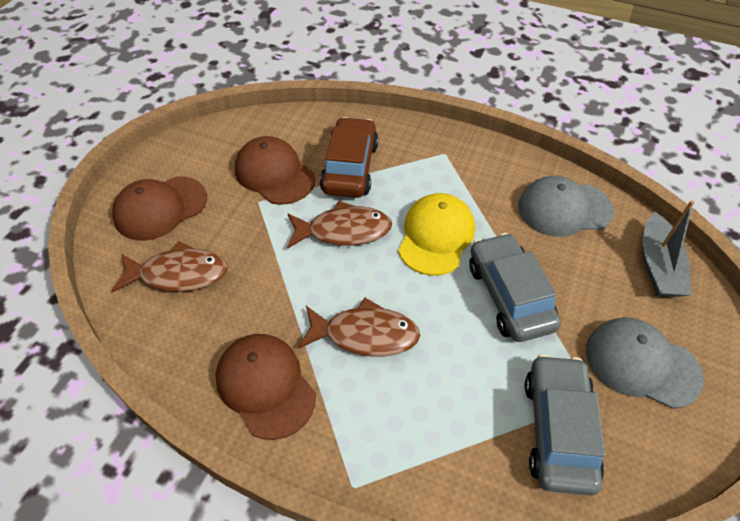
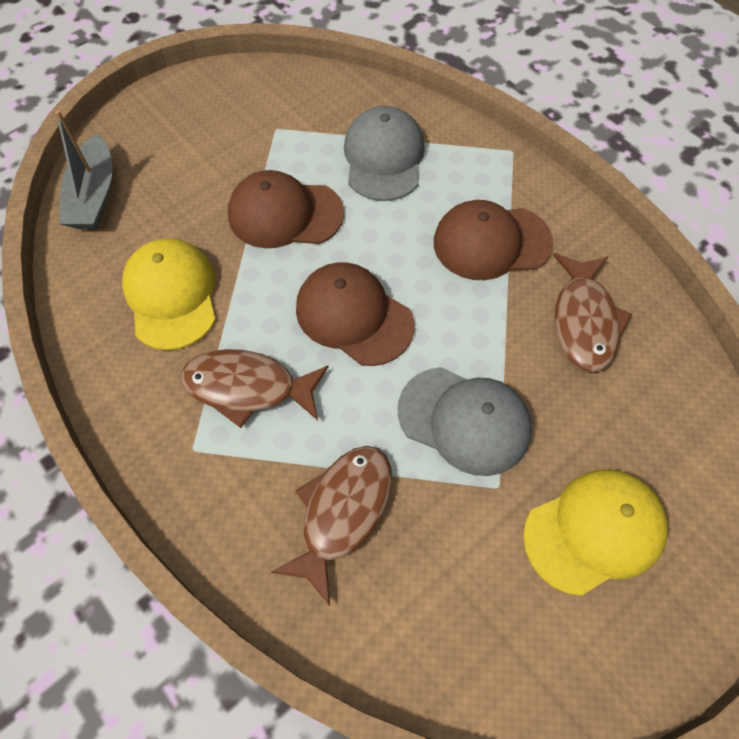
brown car: 1 -> 0
grey car: 2 -> 0
yellow cap: 1 -> 2

